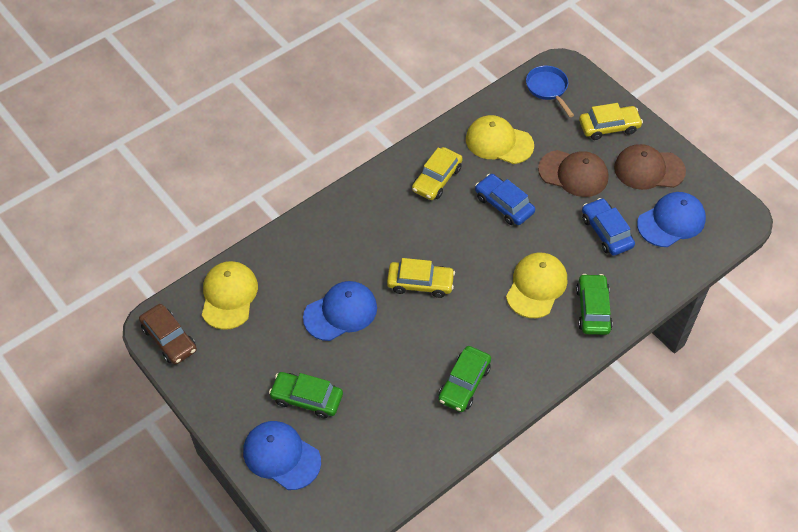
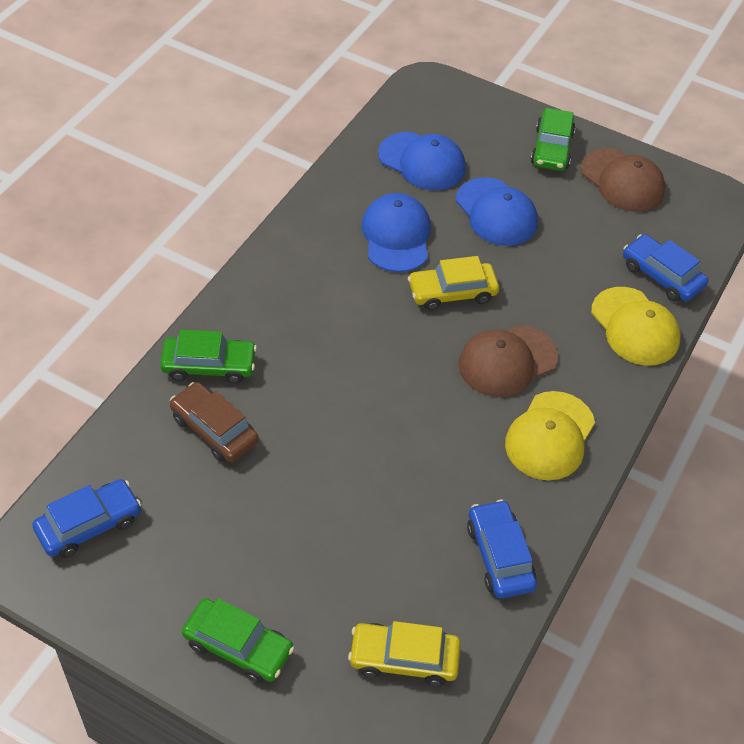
blue car: 2 -> 3
blue pan: 1 -> 0
yellow cap: 3 -> 2
yellow car: 3 -> 2

